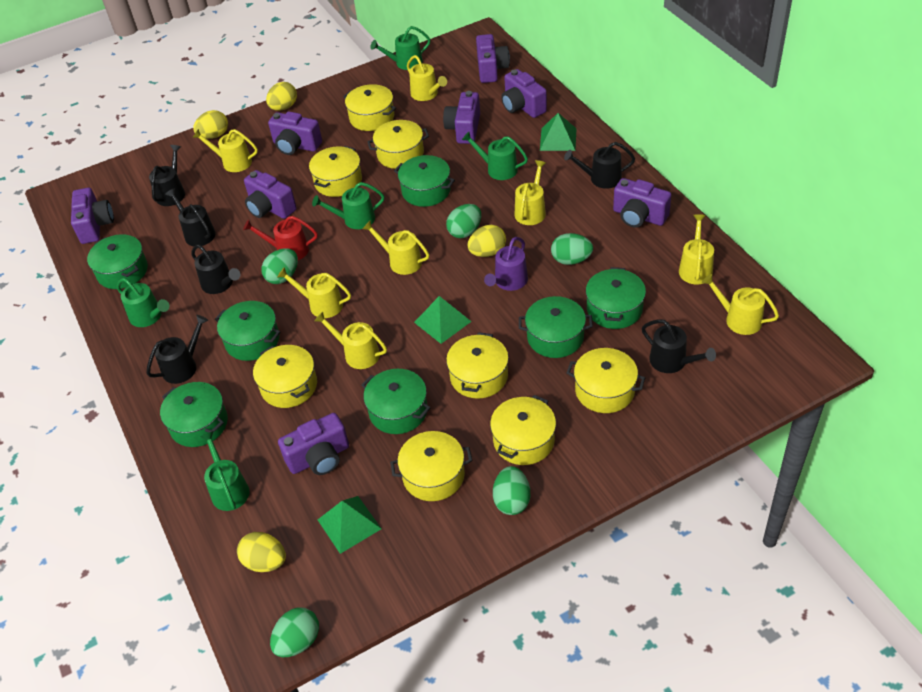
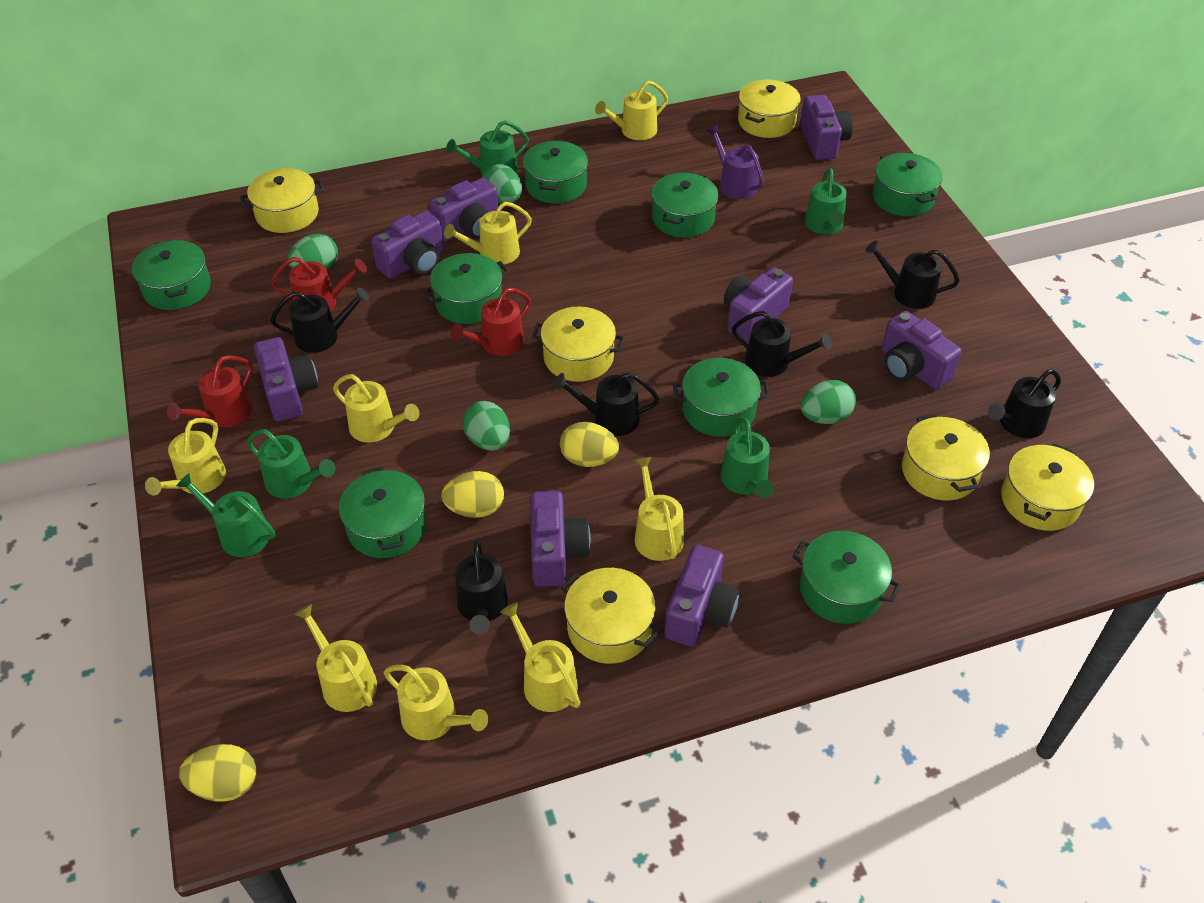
green egg: 5 -> 4
green pot: 7 -> 8
green pyramid: 3 -> 0
red watering can: 1 -> 3
yellow egg: 4 -> 3
yellow pot: 8 -> 6

